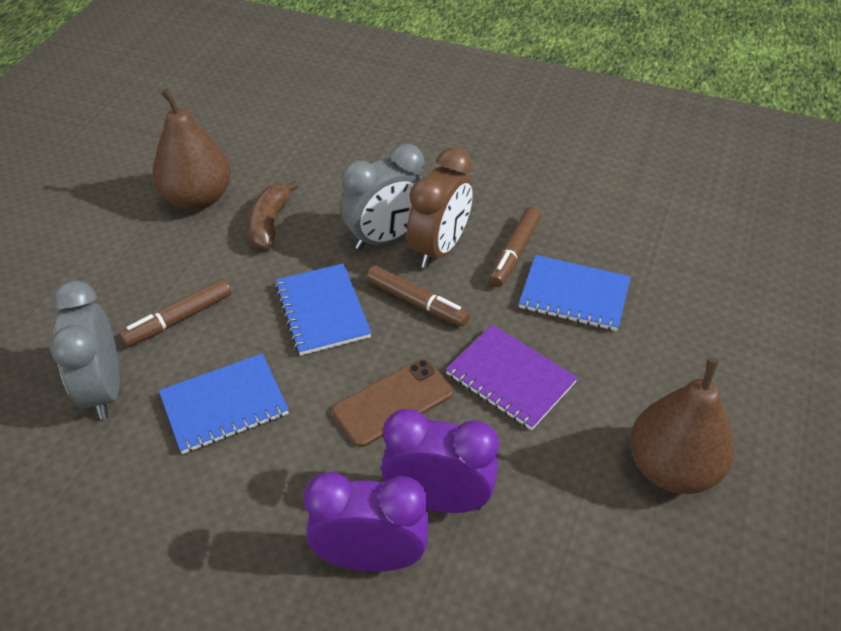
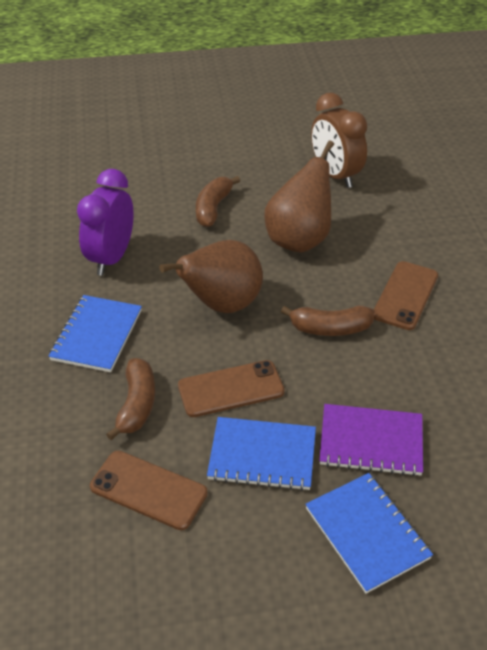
brown banana: 1 -> 3
brown marker: 3 -> 0
brown phone: 1 -> 3
grey clock: 2 -> 0
purple clock: 2 -> 1

